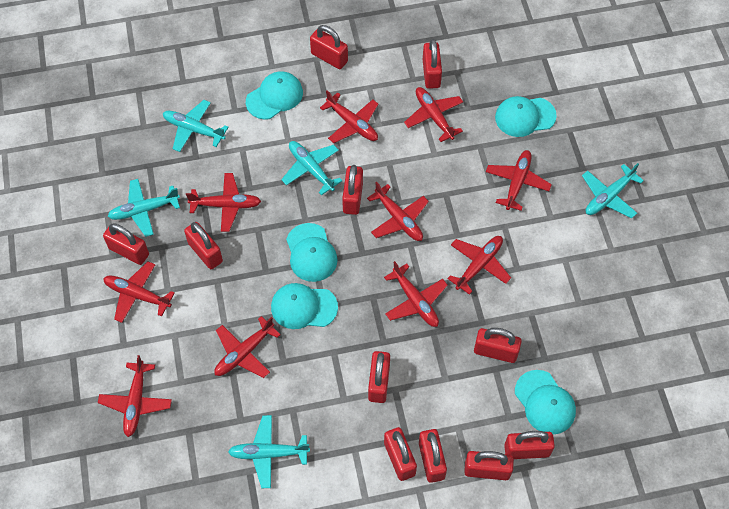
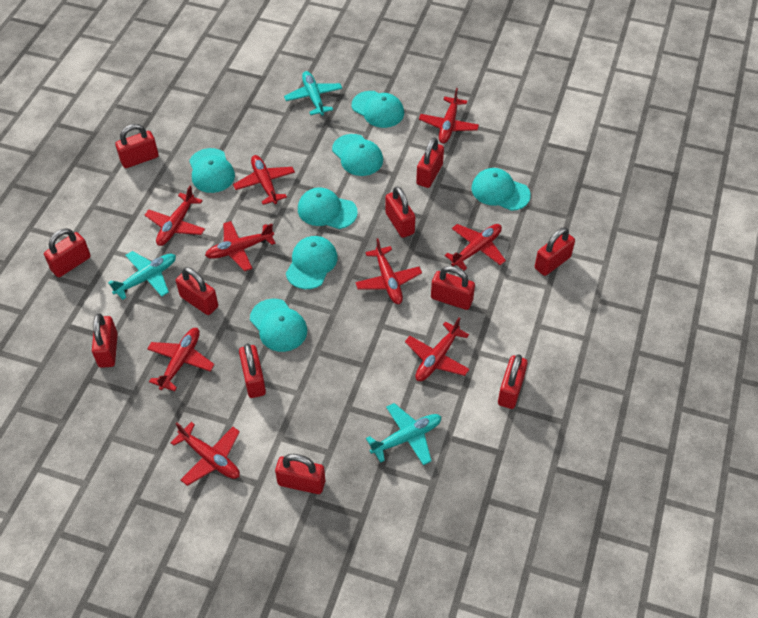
red plane: 10 -> 9
turquoise cap: 5 -> 7
turquoise plane: 5 -> 3

